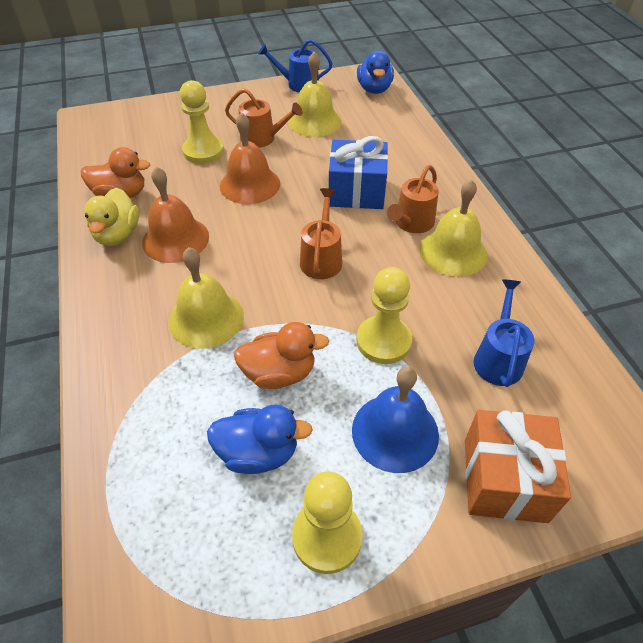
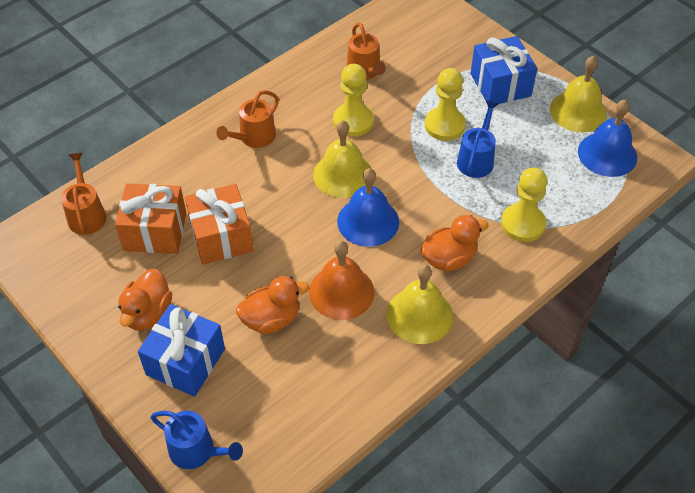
blue bell: 1 -> 2
blue duck: 2 -> 0
blue gift: 1 -> 2
orange bell: 2 -> 1
orange duck: 2 -> 3
orange gift: 1 -> 2
yellow duck: 1 -> 0

